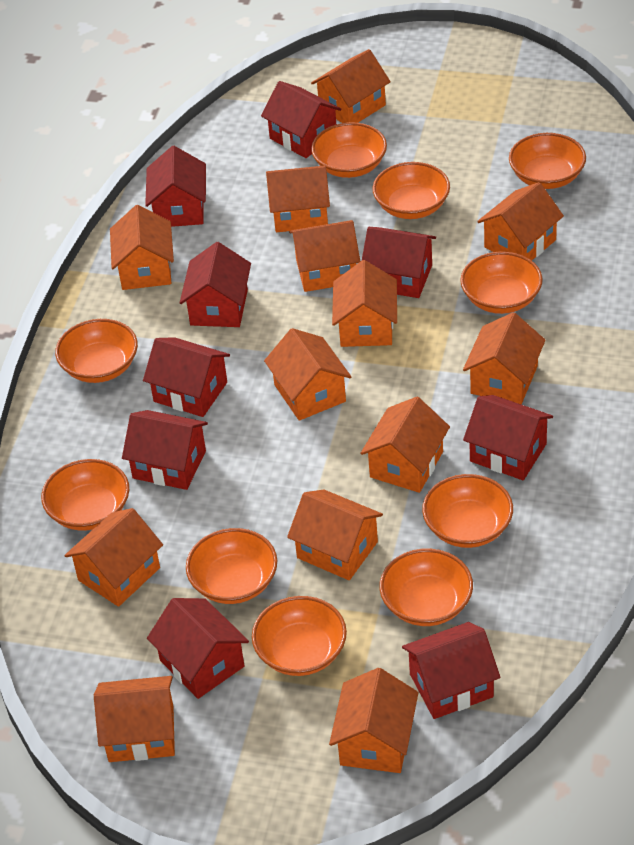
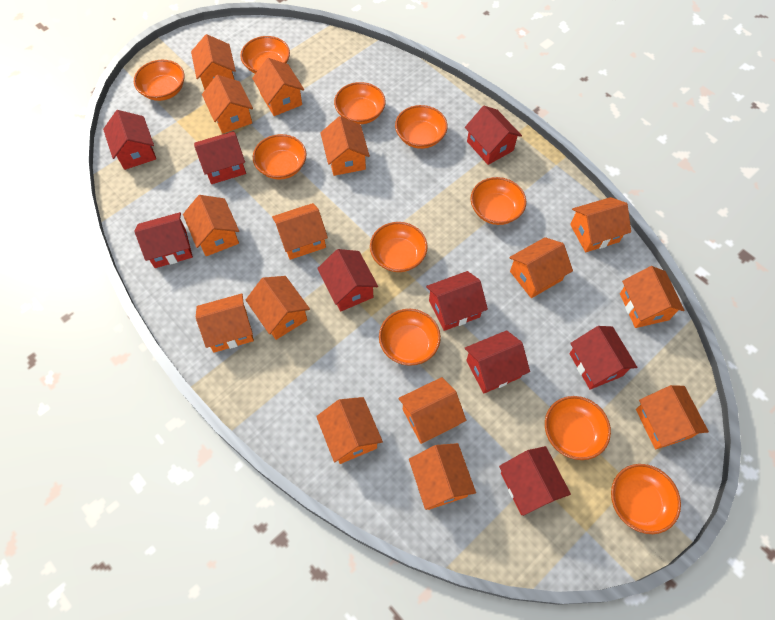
orange house: 13 -> 15

